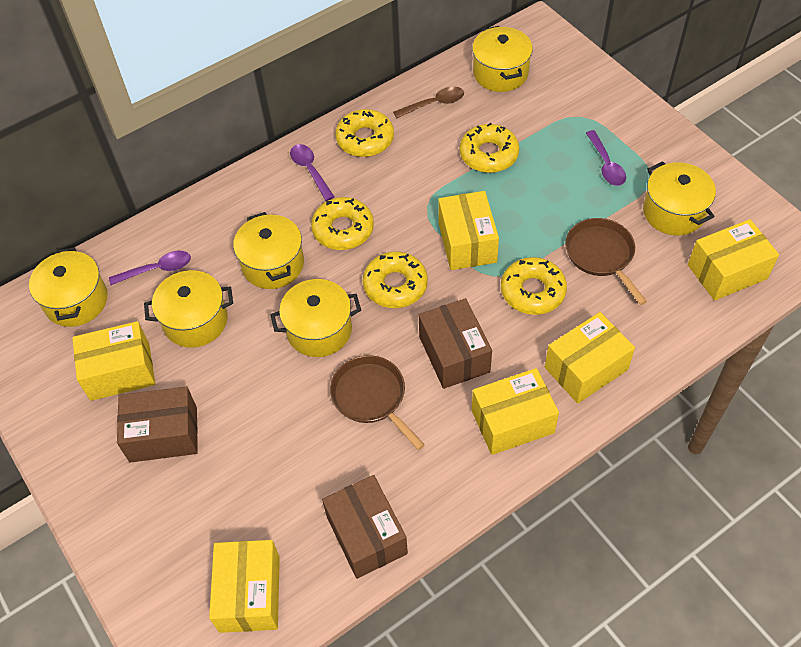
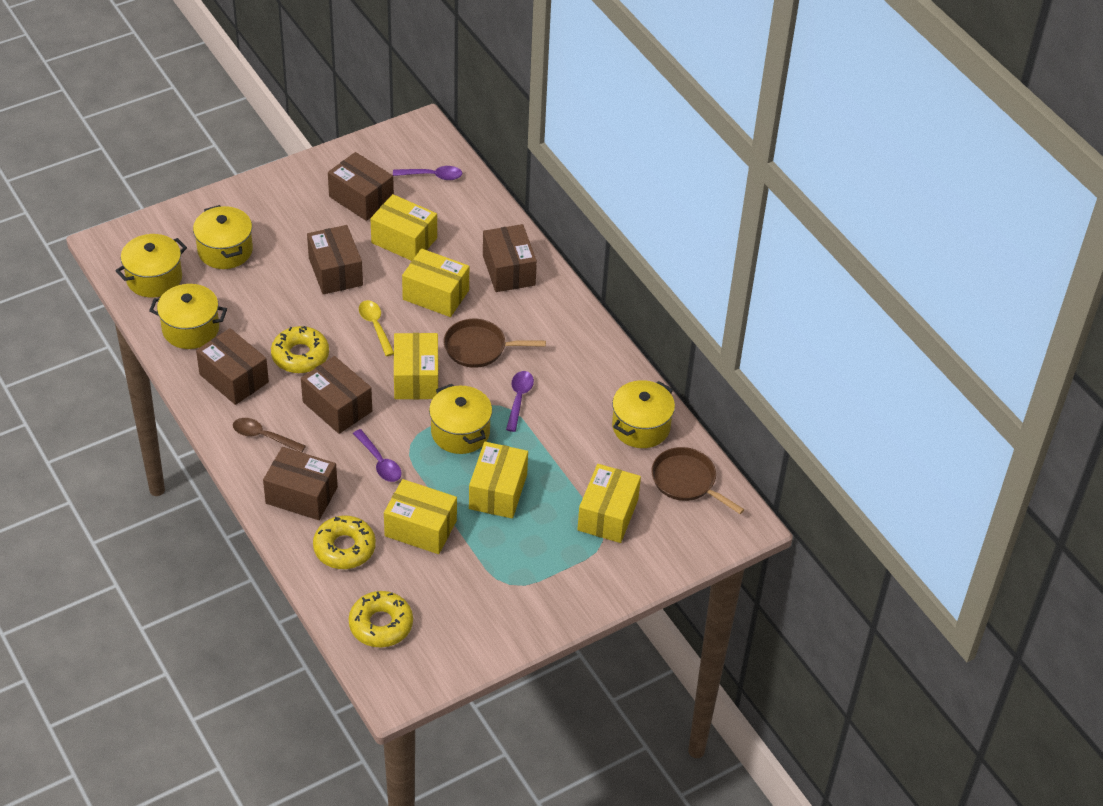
brown box: 3 -> 6
yellow donut: 5 -> 3
yellow pot: 6 -> 5
yellow spoon: 0 -> 1

